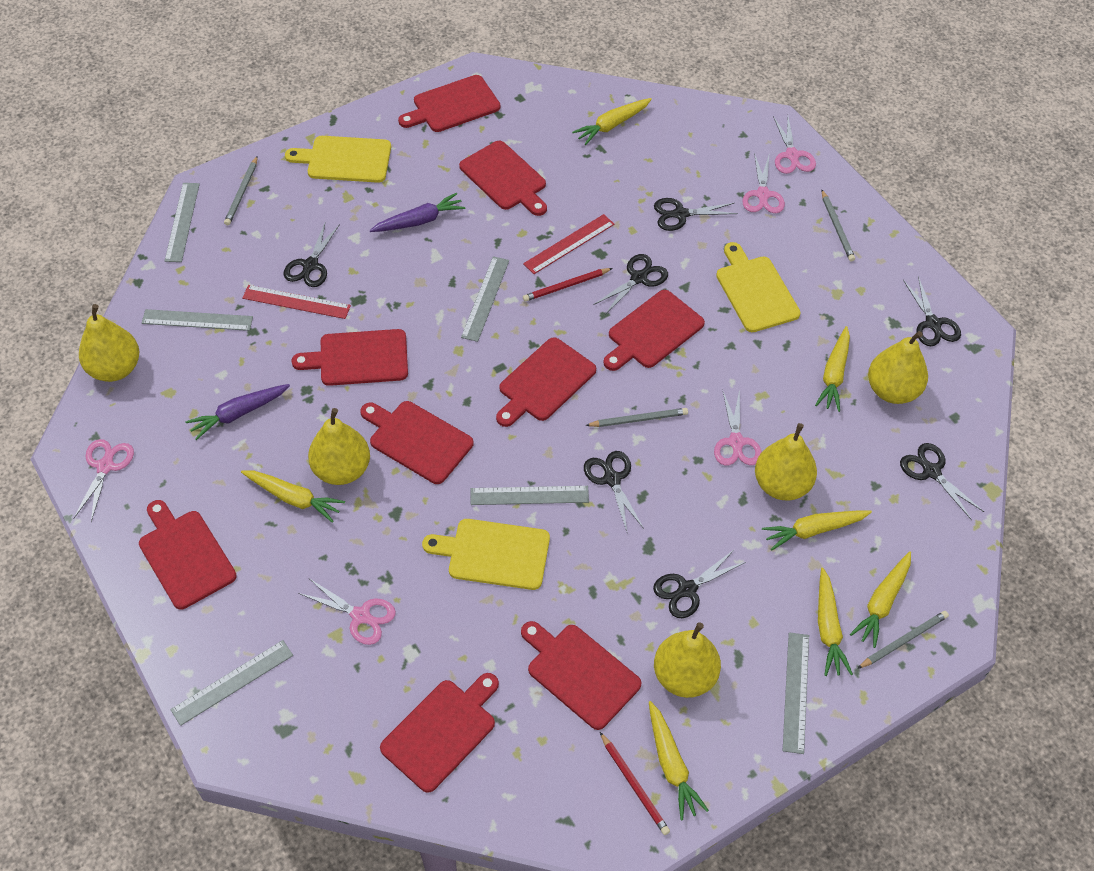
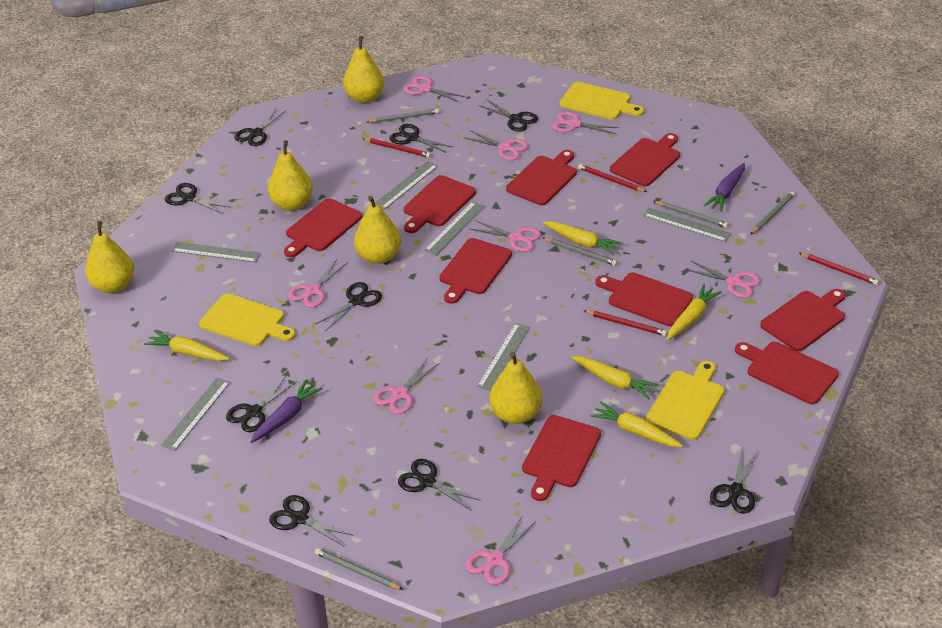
black scissors: 7 -> 9
grey pencil: 4 -> 5
pink scissors: 5 -> 8
red pencil: 2 -> 4
red ruler: 2 -> 0
yellow carrot: 7 -> 5

